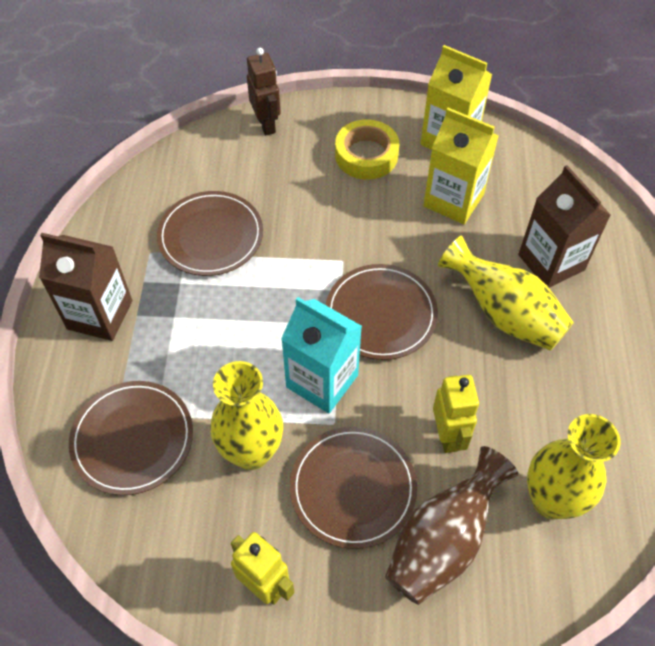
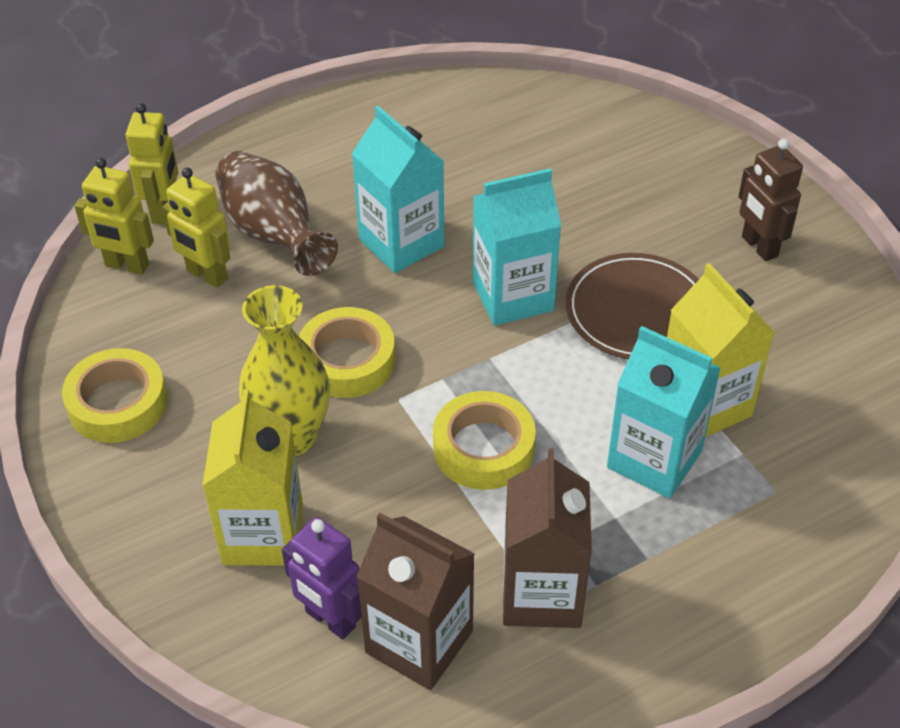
brown plate: 4 -> 1
purple robot: 0 -> 1
turquoise carton: 1 -> 3
yellow robot: 2 -> 3
yellow tape: 1 -> 3
yellow vase: 3 -> 1

